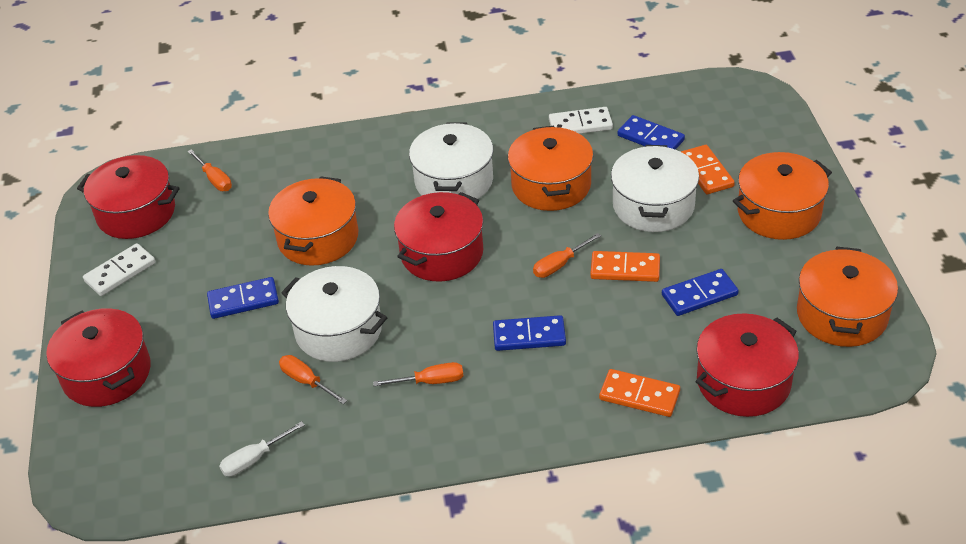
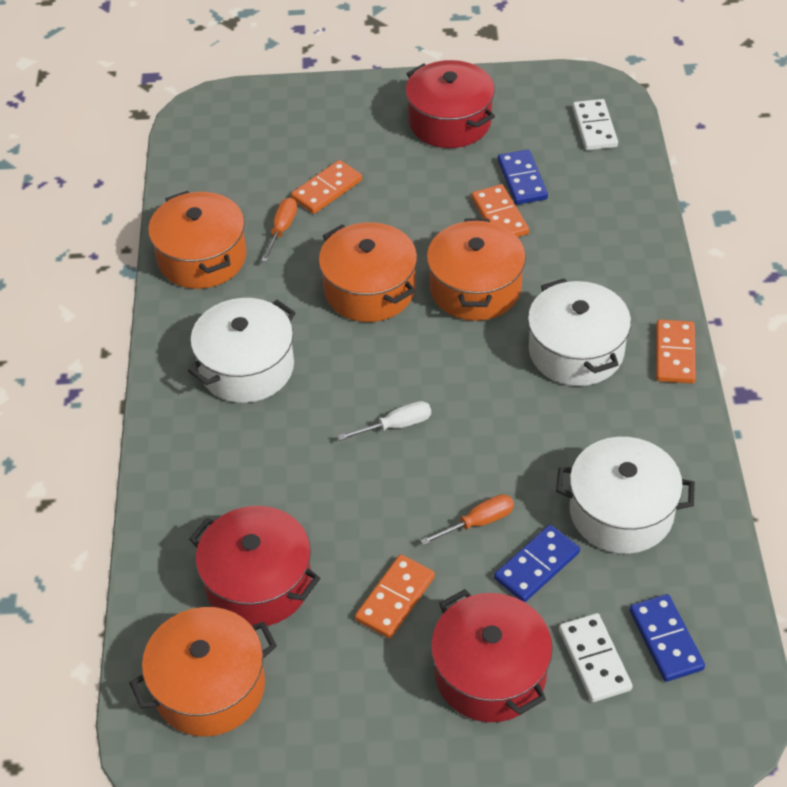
blue domino: 4 -> 3
orange domino: 3 -> 4
orange screwdriver: 4 -> 2
red pot: 4 -> 3

